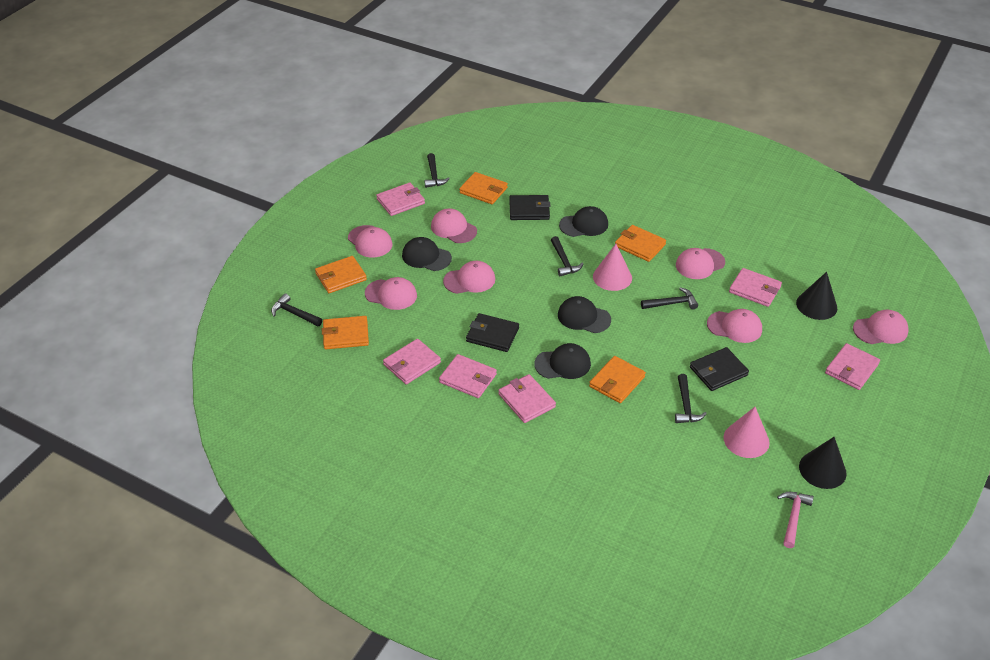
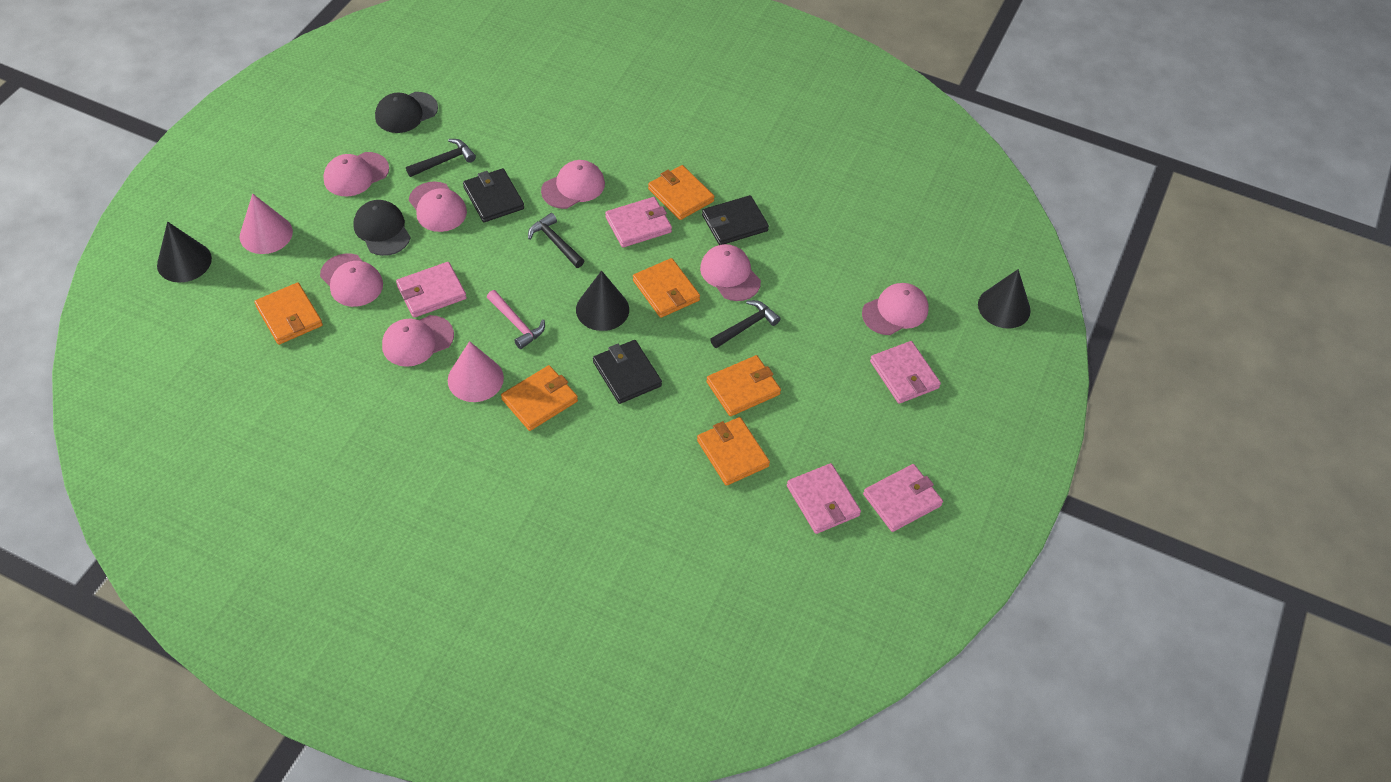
black cap: 4 -> 2
black cone: 2 -> 3
black hammer: 5 -> 3
orange wallet: 5 -> 6
pink wallet: 6 -> 5

